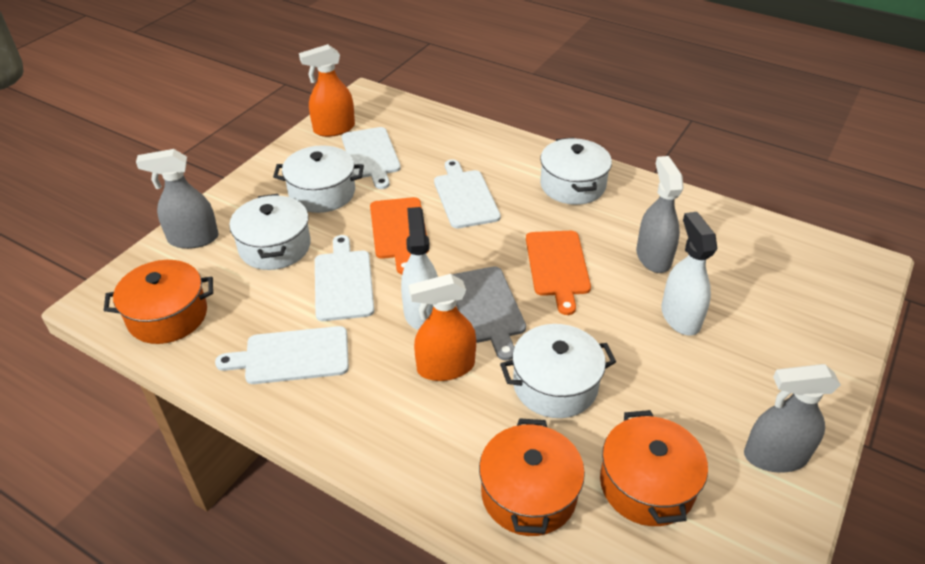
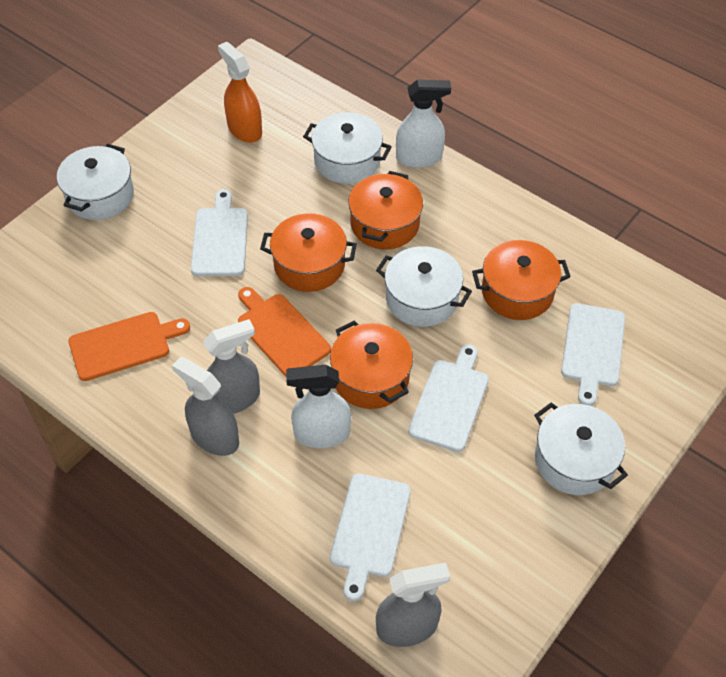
grey cutting board: 1 -> 0
orange pot: 3 -> 4
orange spray bottle: 2 -> 1

